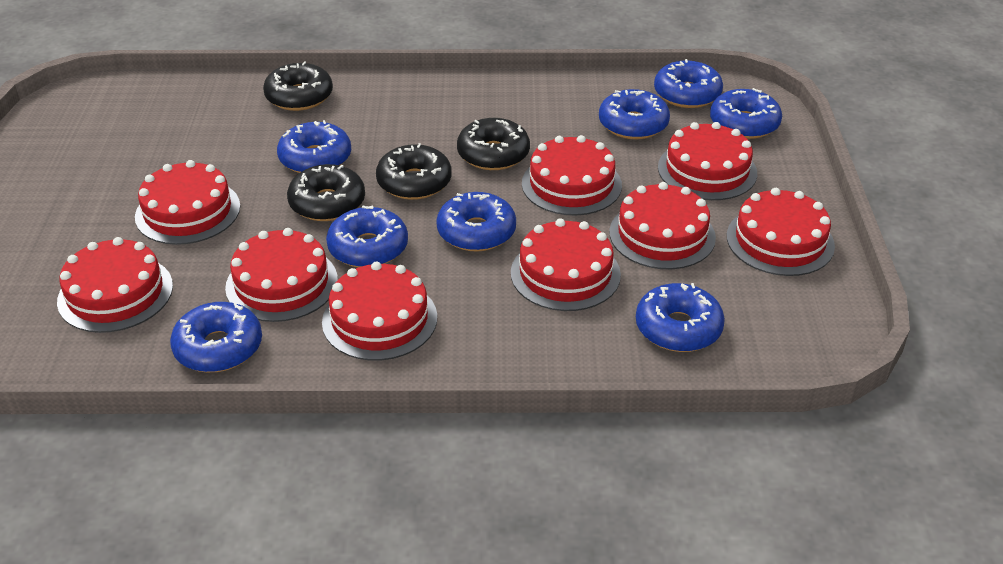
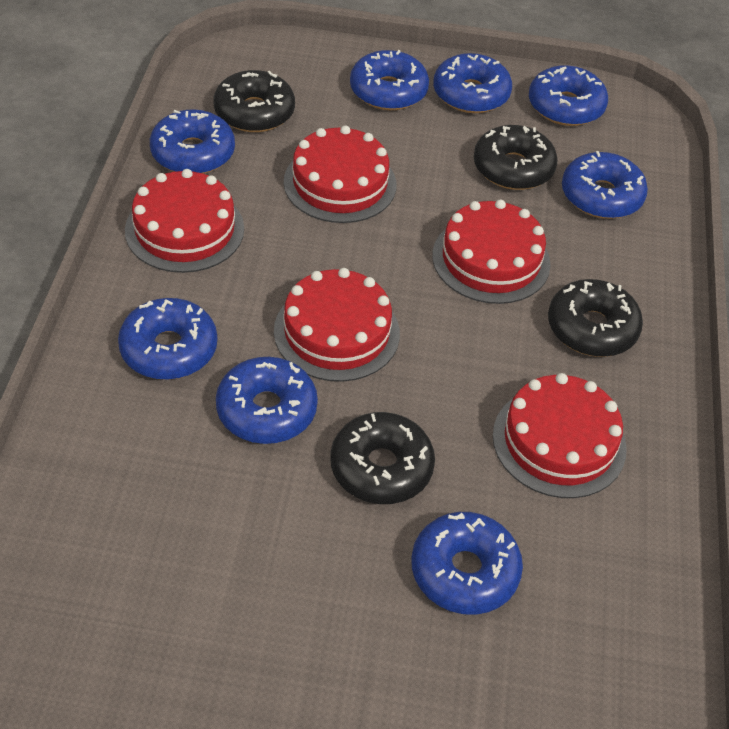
red cake: 9 -> 5

